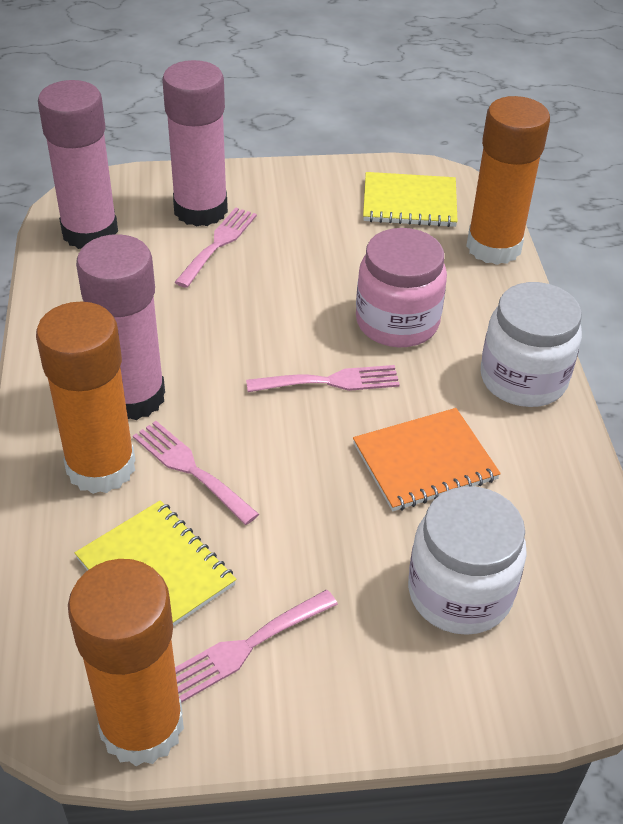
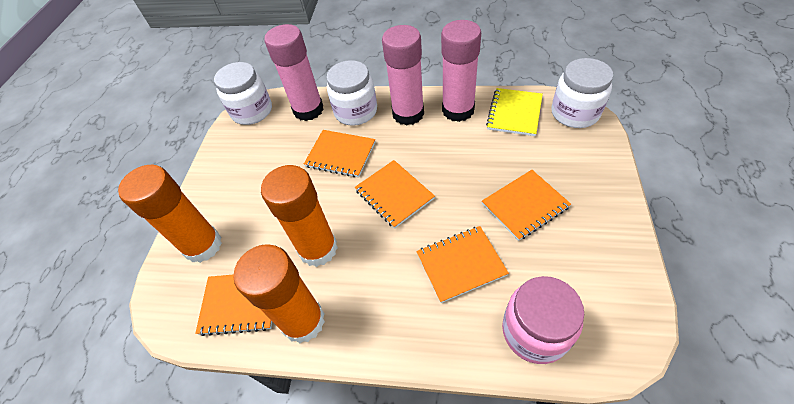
orange notebook: 1 -> 5
pink fork: 4 -> 0
white jar: 2 -> 3
yellow notebook: 2 -> 1

